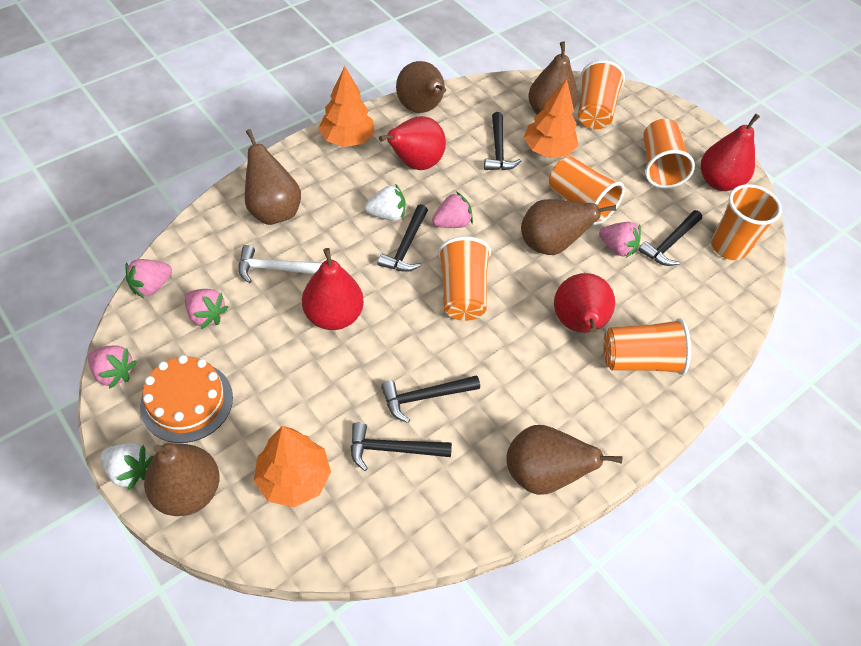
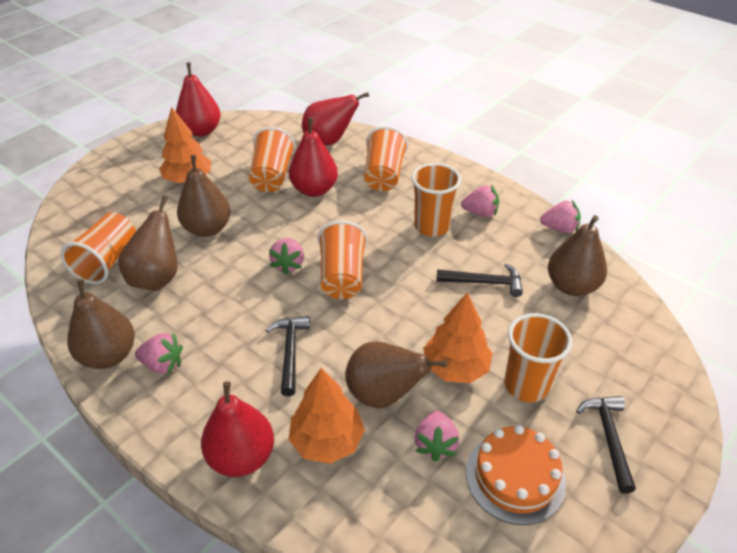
black hammer: 5 -> 3
brown pear: 6 -> 5
white hammer: 1 -> 0
white strawberry: 2 -> 0

